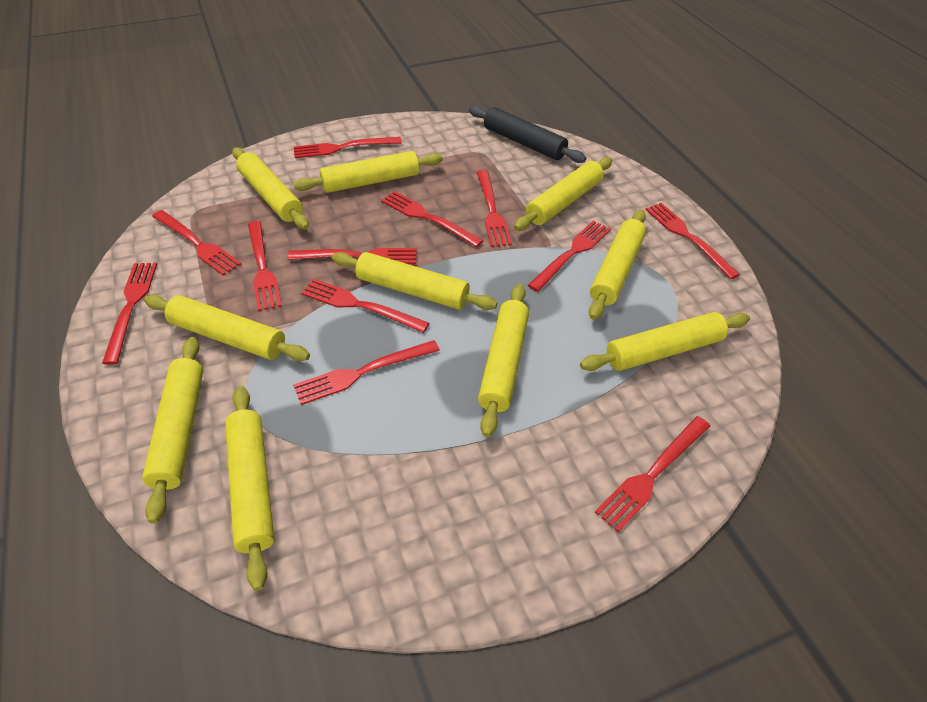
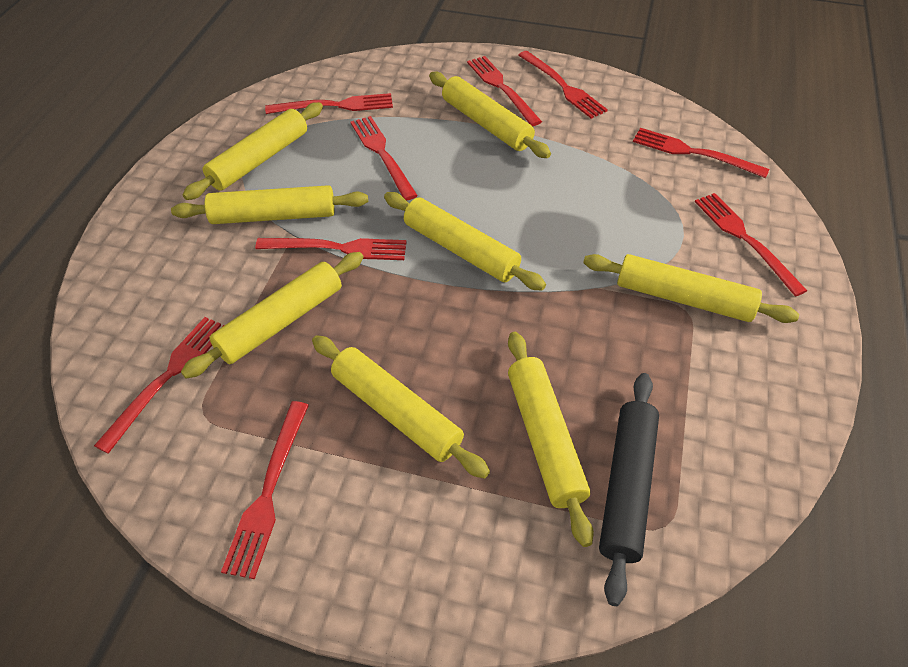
red fork: 12 -> 9
yellow rolling pin: 10 -> 8

